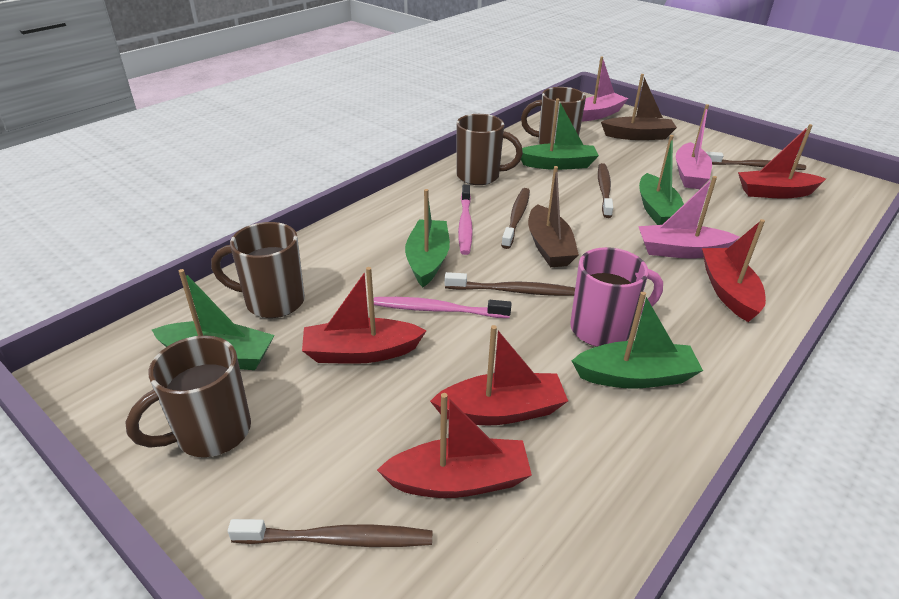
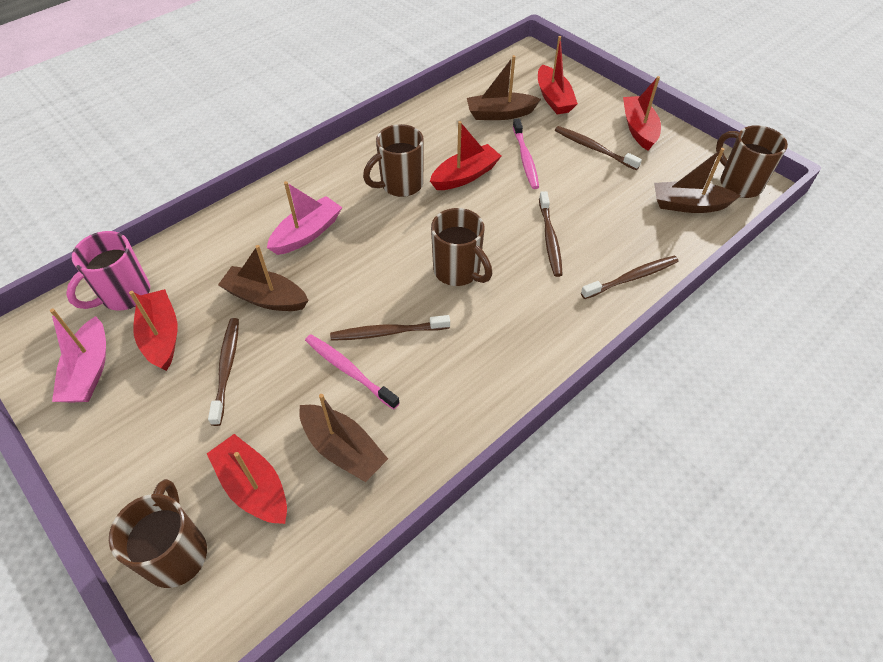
brown boat: 2 -> 4
green boat: 5 -> 0
pink boat: 3 -> 2

